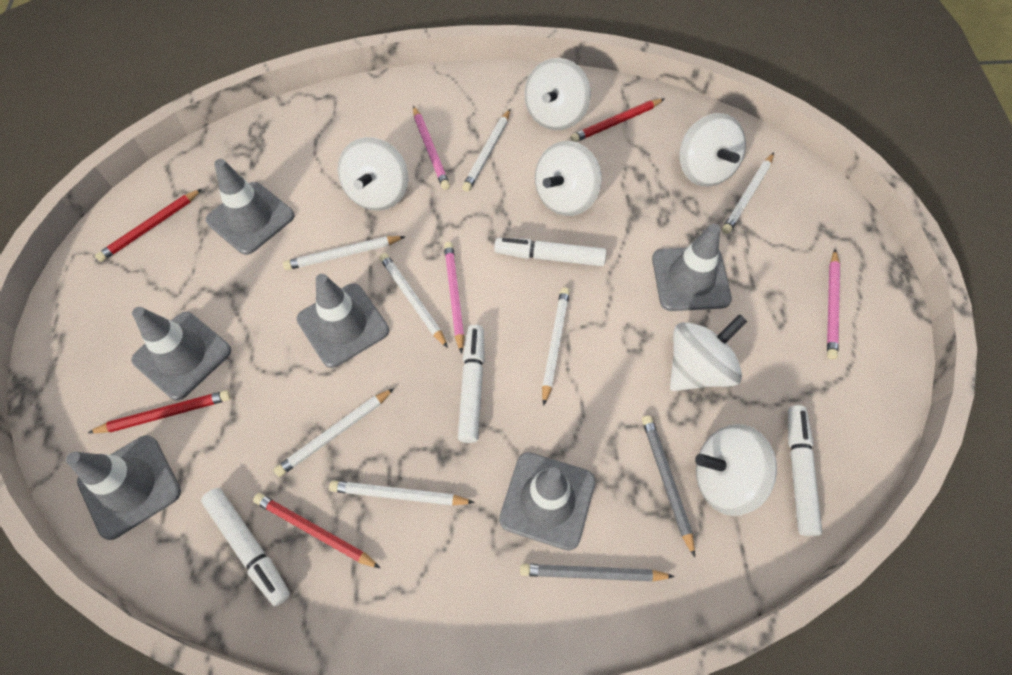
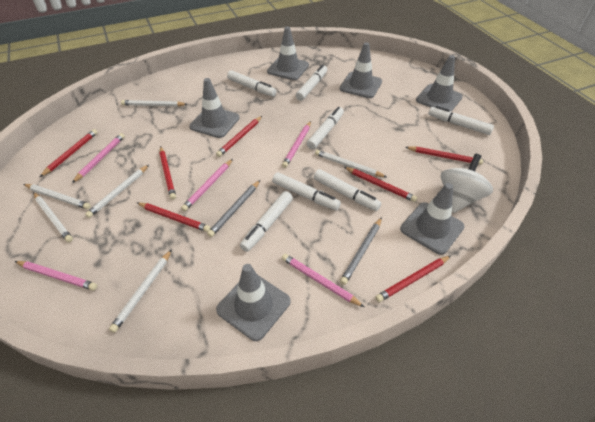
pink pencil: 3 -> 5
red pencil: 4 -> 7
white marker: 4 -> 7
white pencil: 7 -> 6
white spinning top: 6 -> 1

